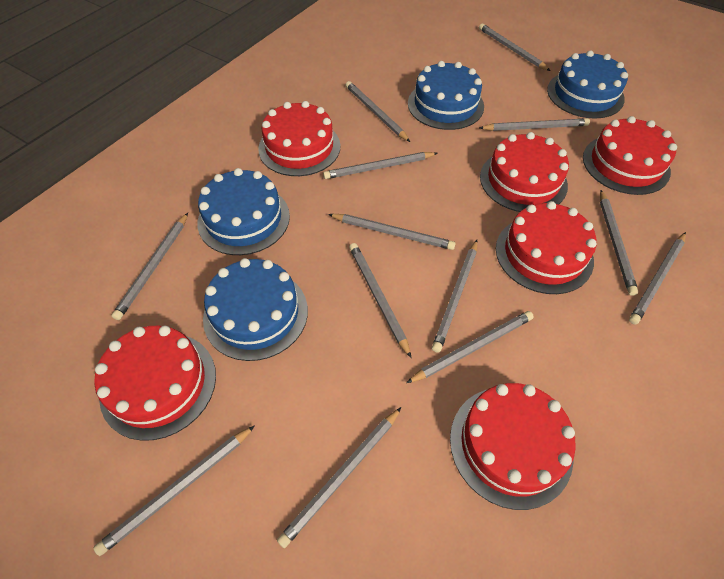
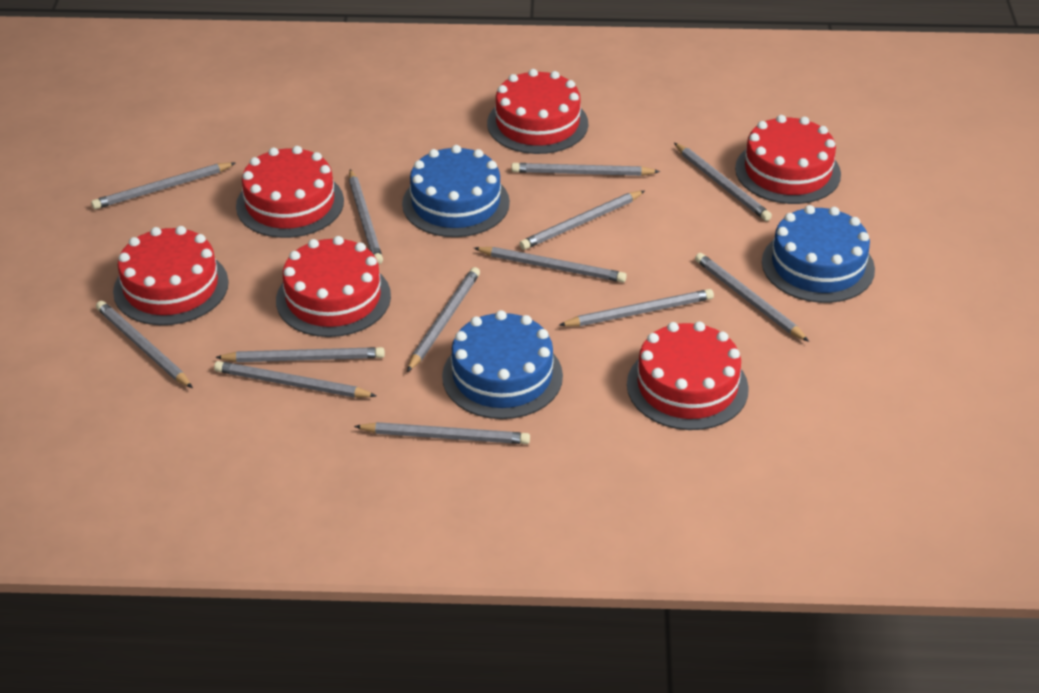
blue cake: 4 -> 3

